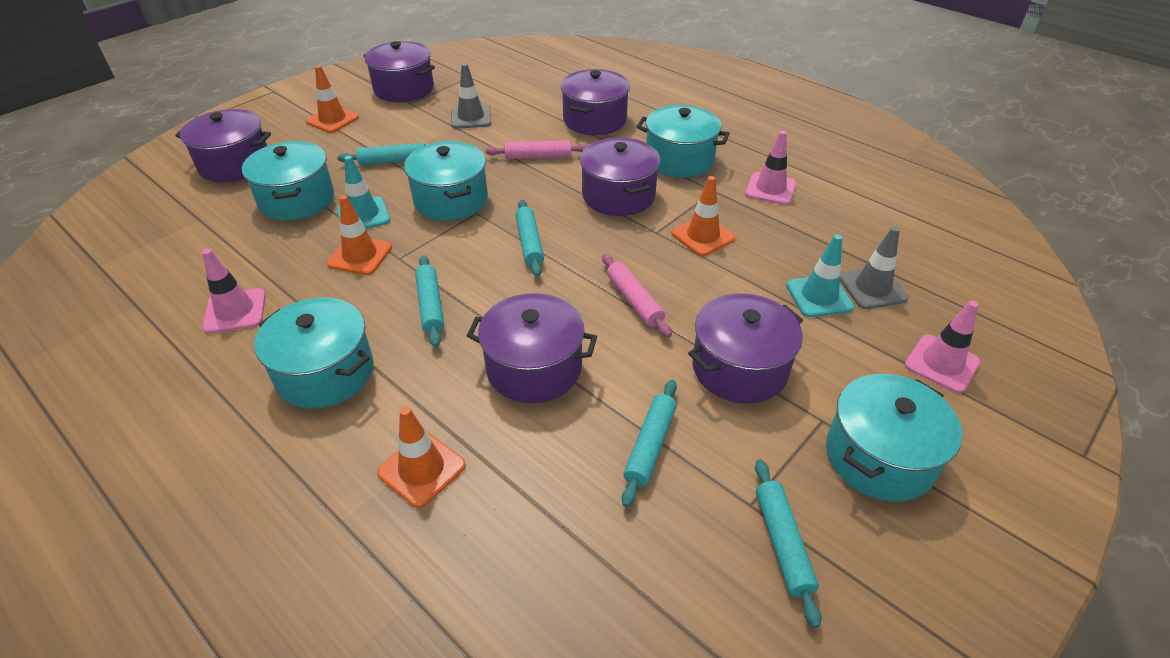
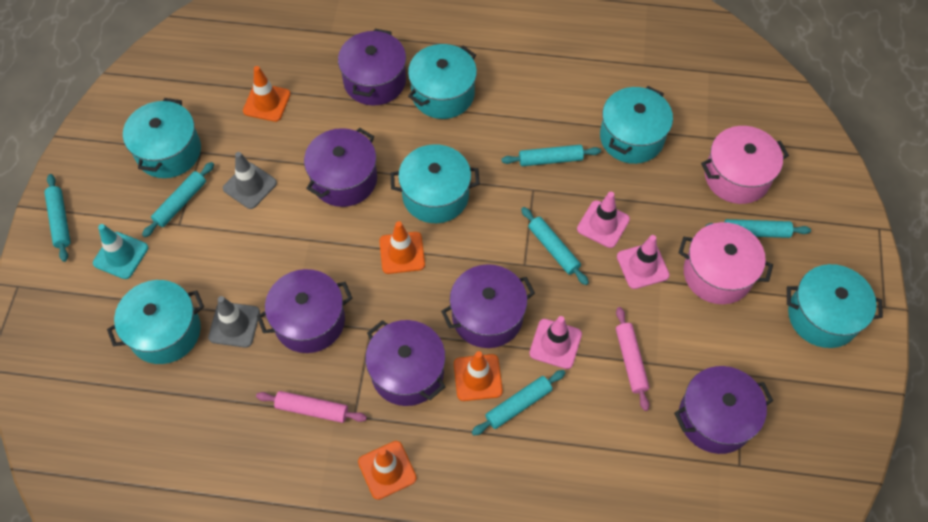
pink pot: 0 -> 2
turquoise pot: 5 -> 6
turquoise rolling pin: 5 -> 6
turquoise traffic cone: 2 -> 1

